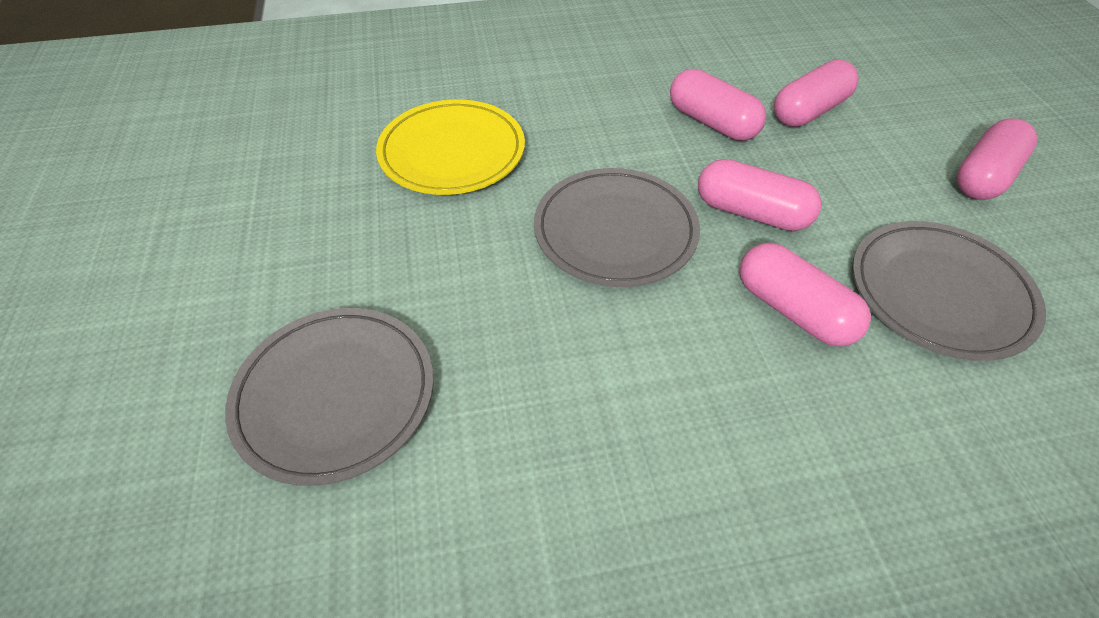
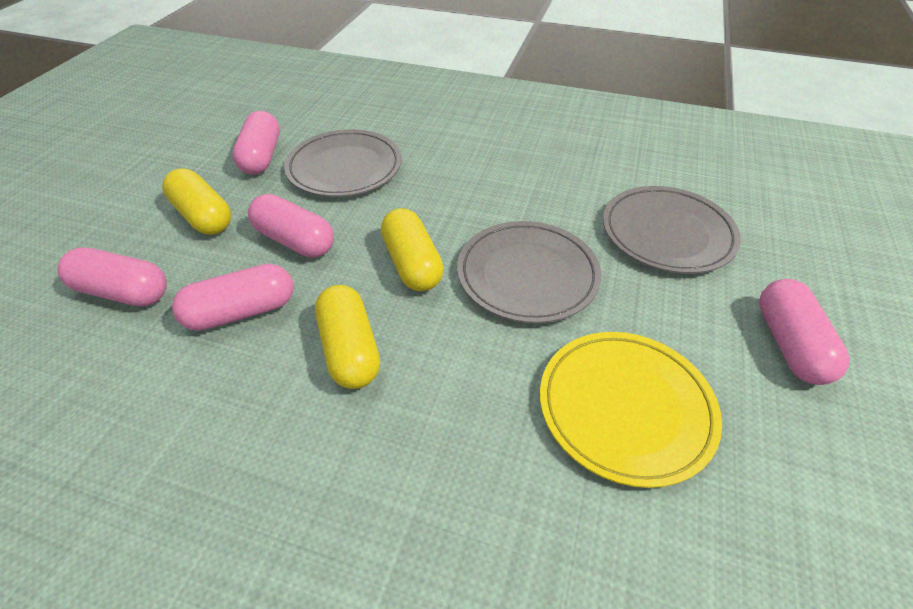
yellow capsule: 0 -> 3

